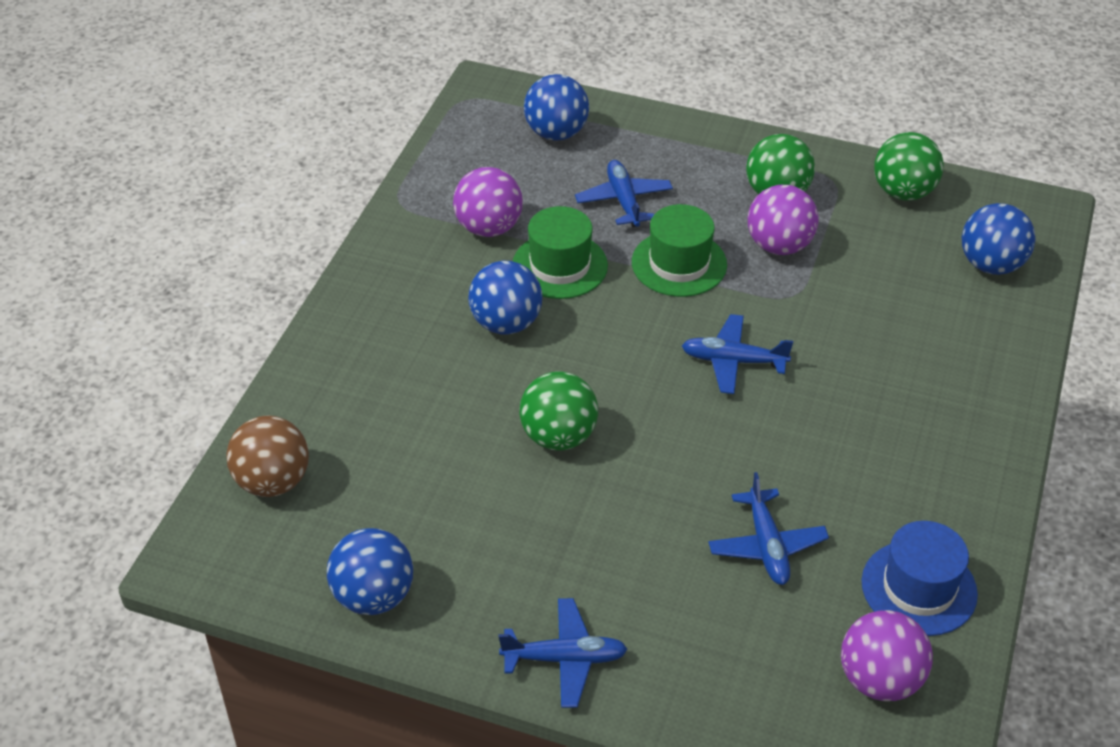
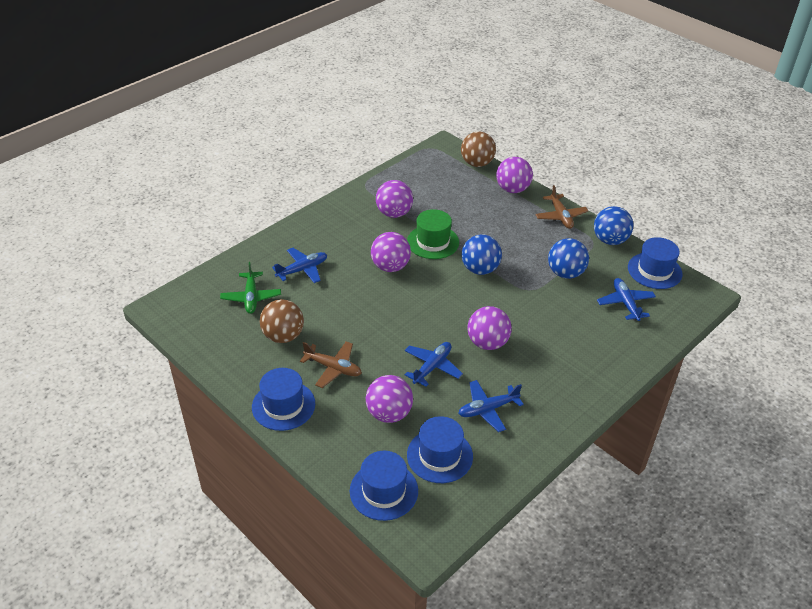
blue ball: 4 -> 3
blue hat: 1 -> 4
brown ball: 1 -> 2
brown plane: 0 -> 2
green ball: 3 -> 0
green hat: 2 -> 1
green plane: 0 -> 1
purple ball: 3 -> 5

